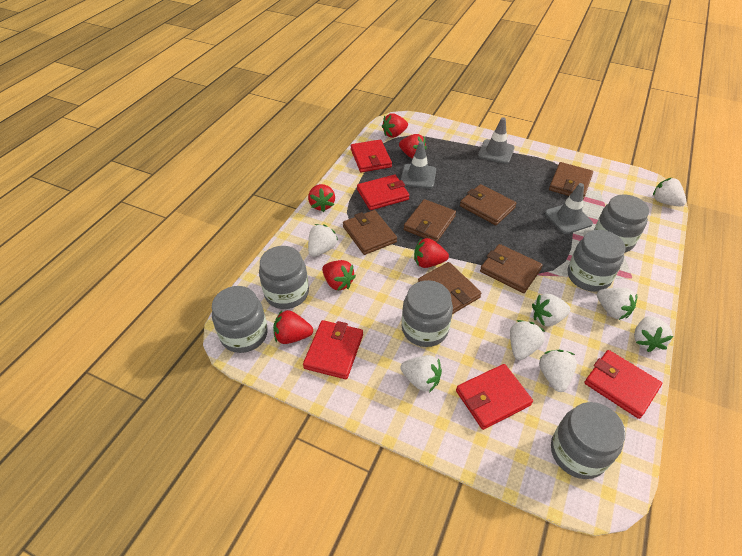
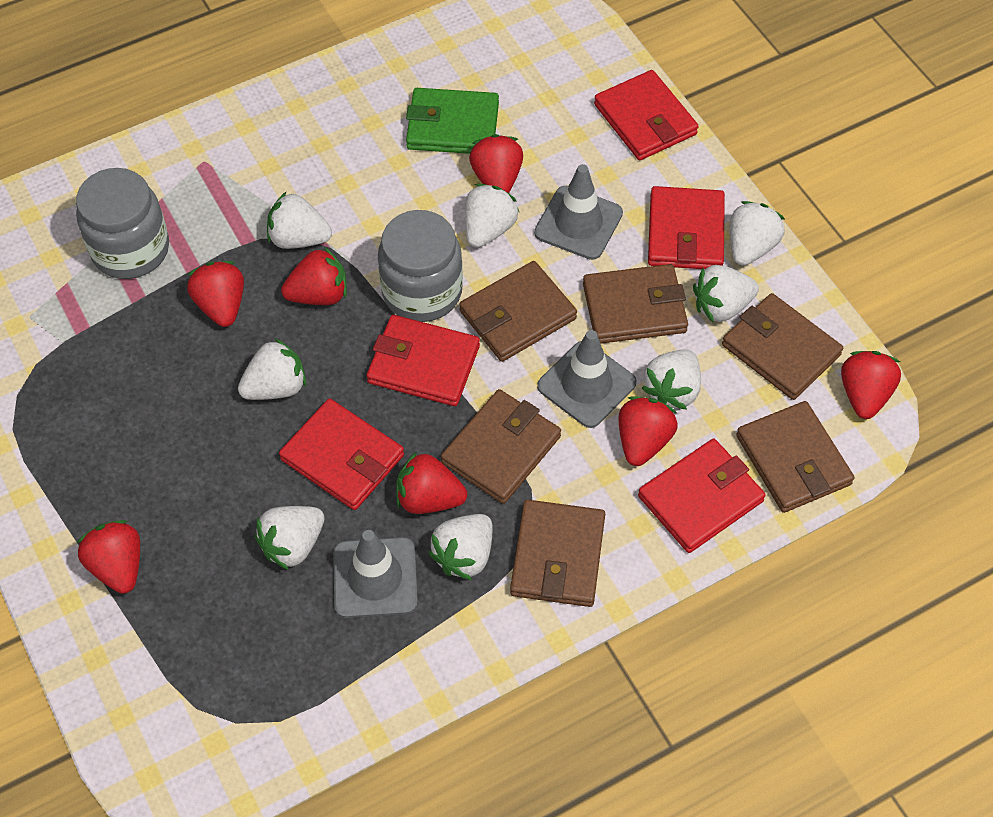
green wallet: 0 -> 1
grey jar: 6 -> 2
red strawberry: 6 -> 7

